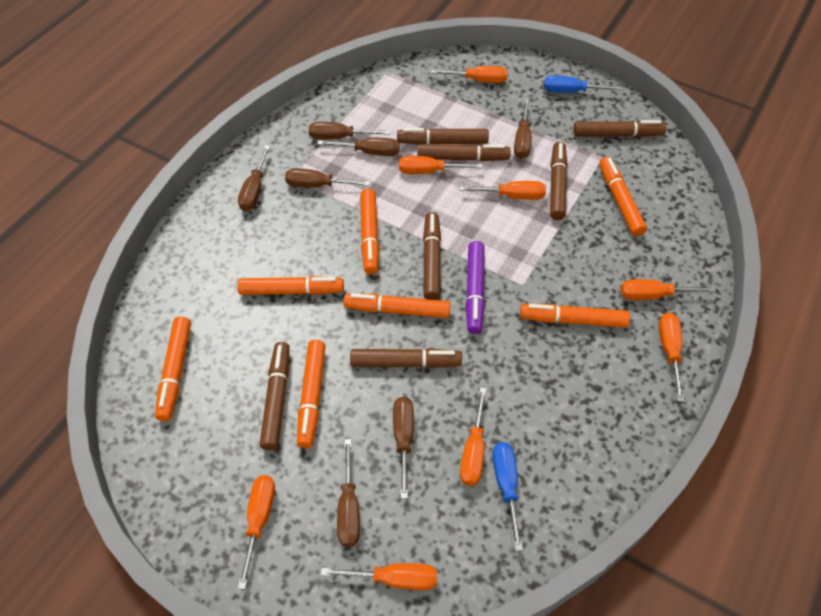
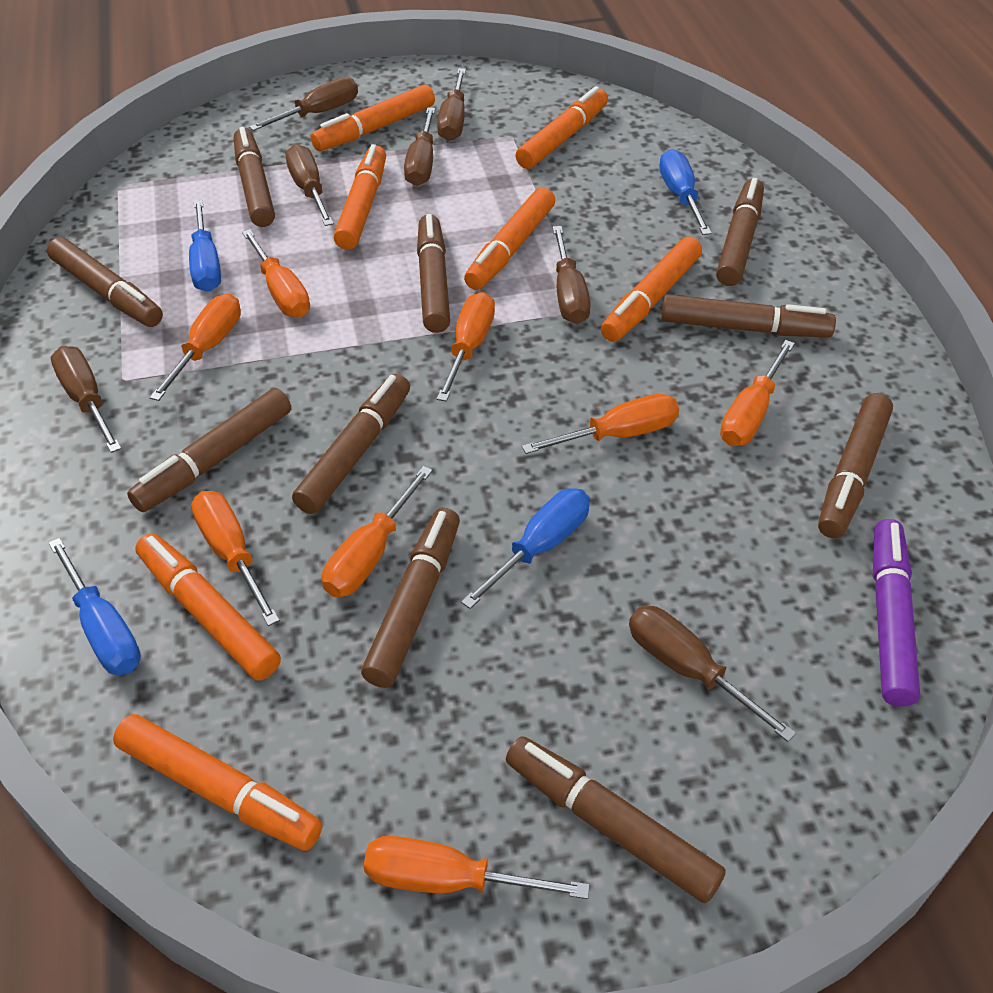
blue screwdriver: 2 -> 4
brown marker: 7 -> 10

